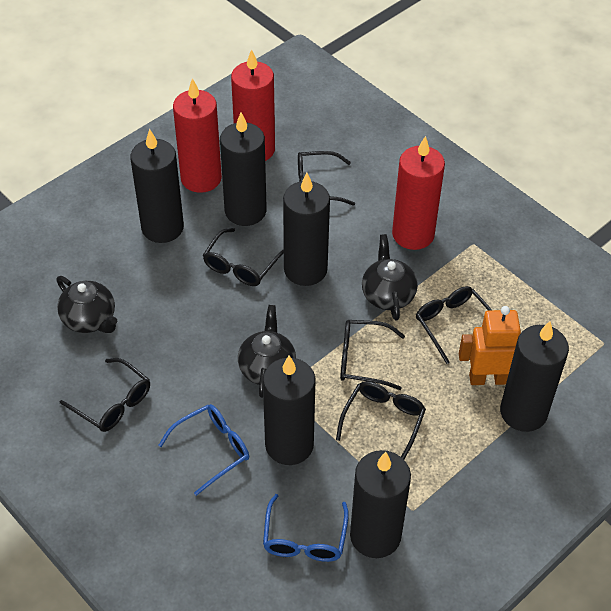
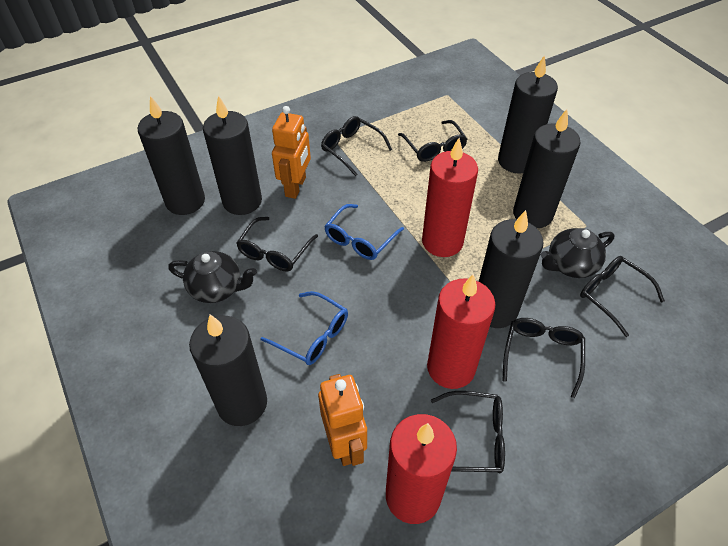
black teapot: 3 -> 2
orange robot: 1 -> 2

